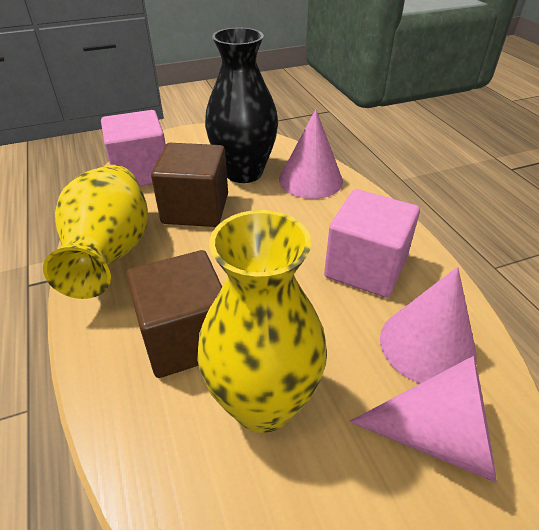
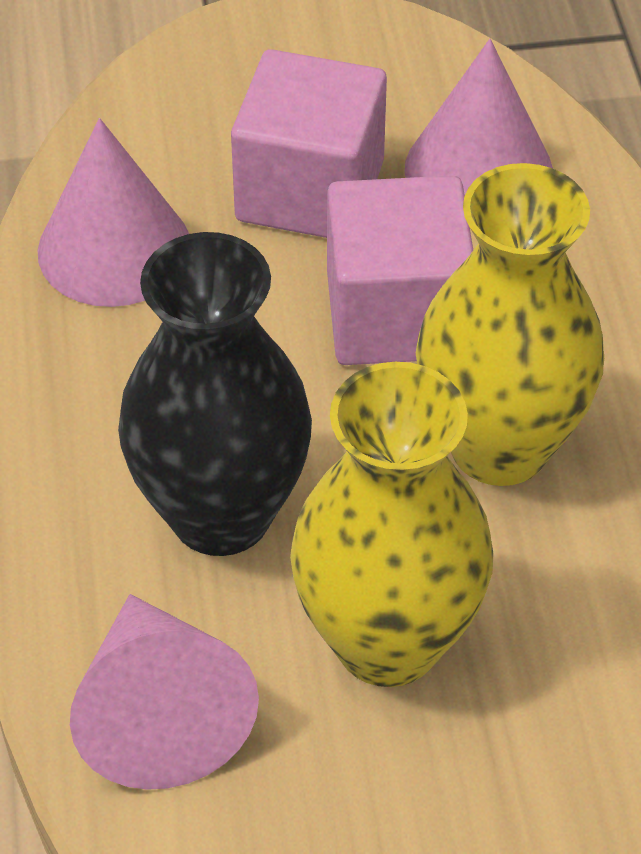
brown cube: 2 -> 0

